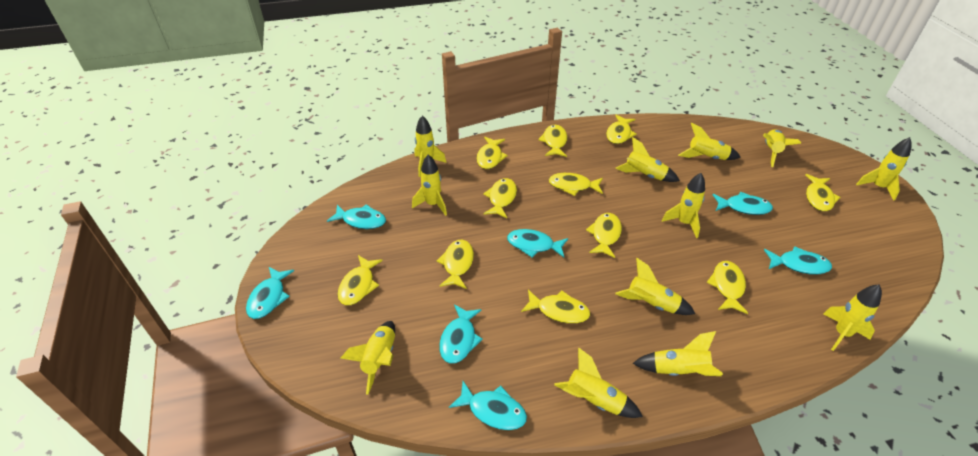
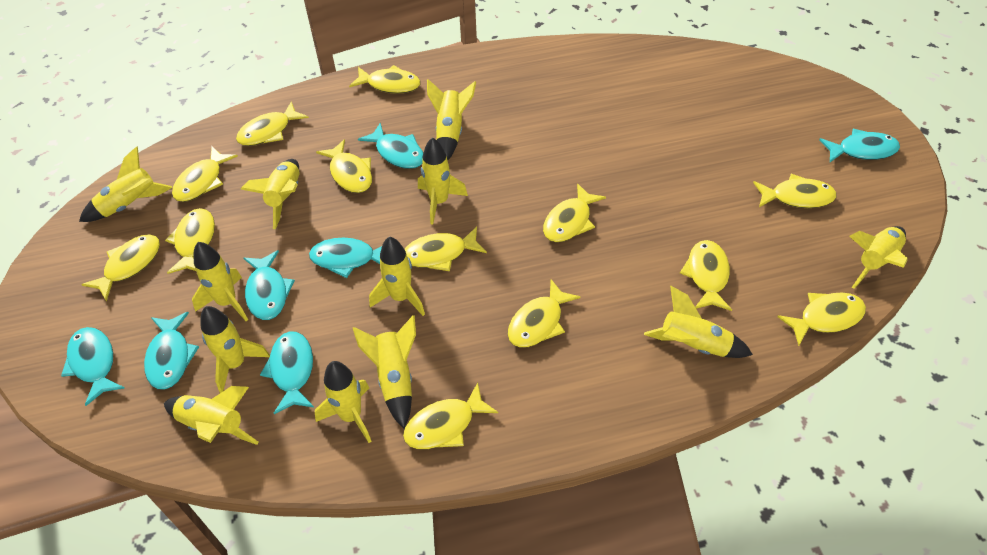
yellow fish: 11 -> 13

